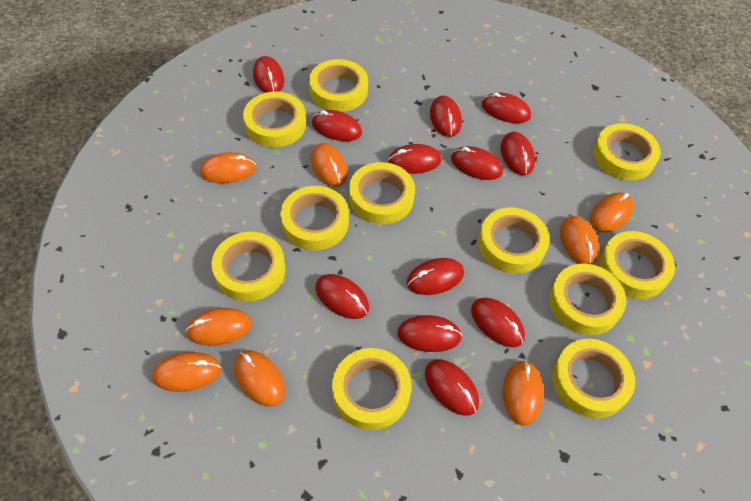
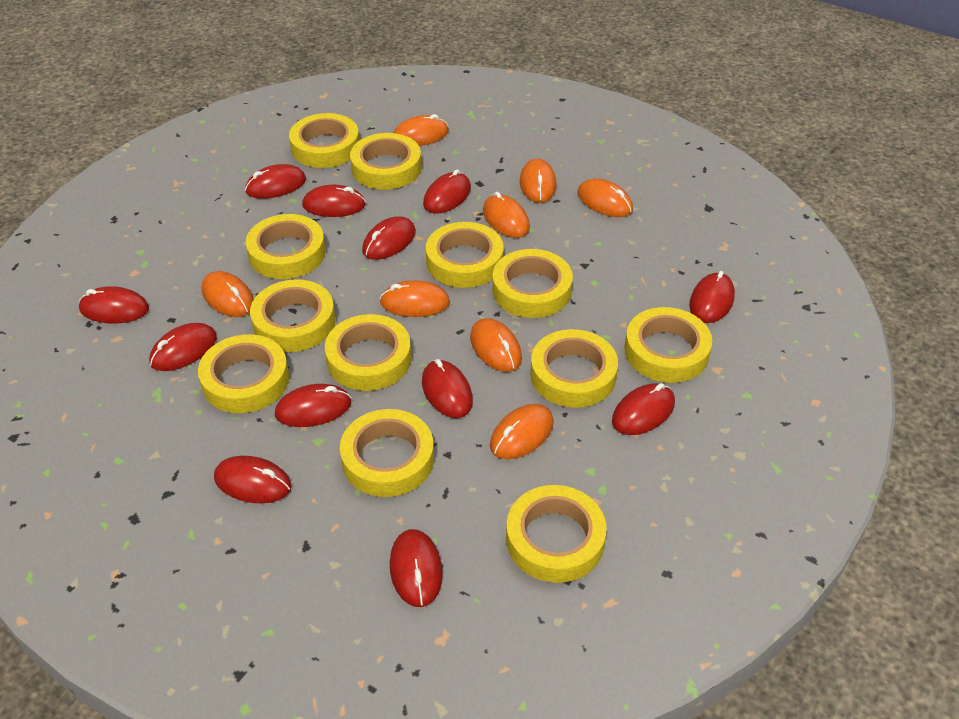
yellow tape: 11 -> 12

